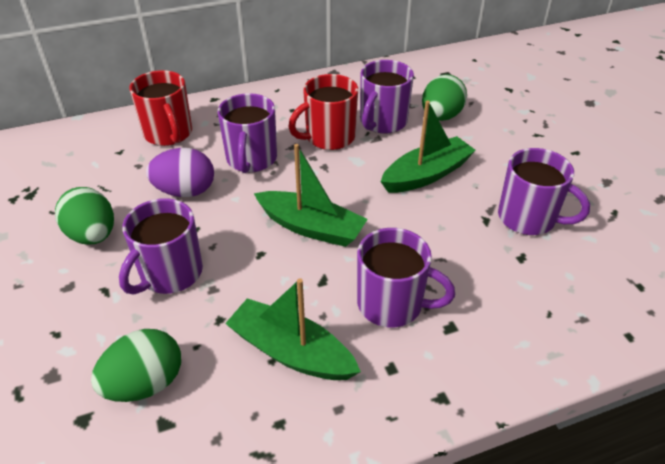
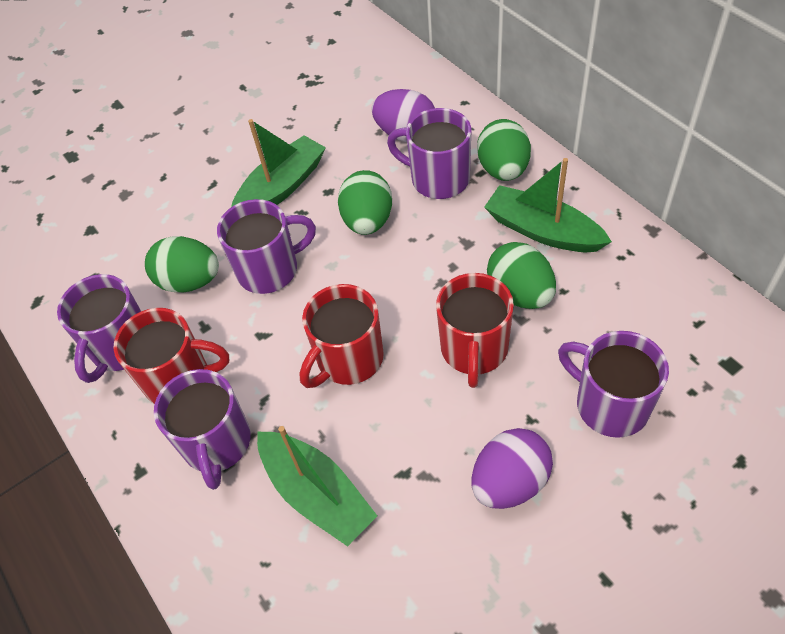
green egg: 3 -> 4
purple egg: 1 -> 2
red mug: 2 -> 3

